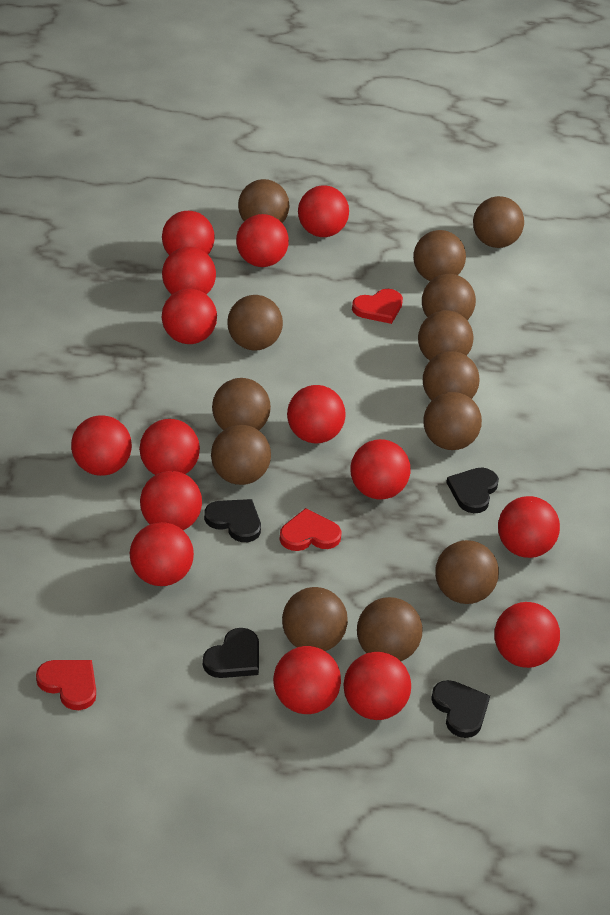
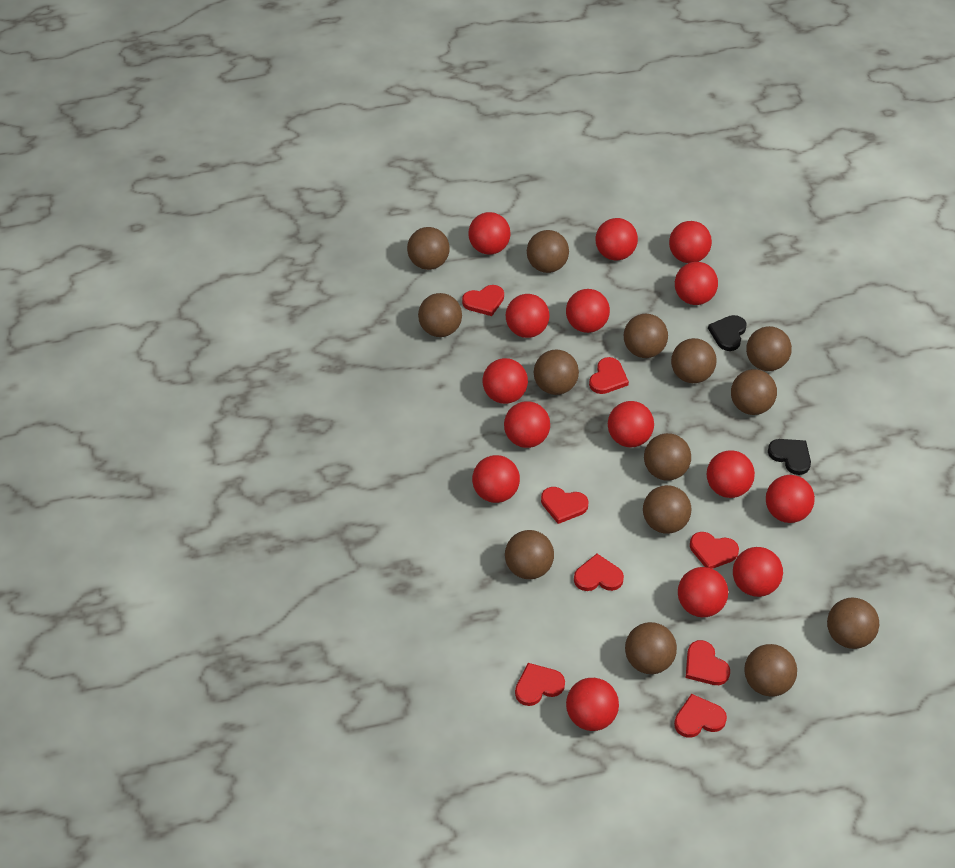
black heart: 4 -> 2
brown ball: 13 -> 14
red heart: 3 -> 8

